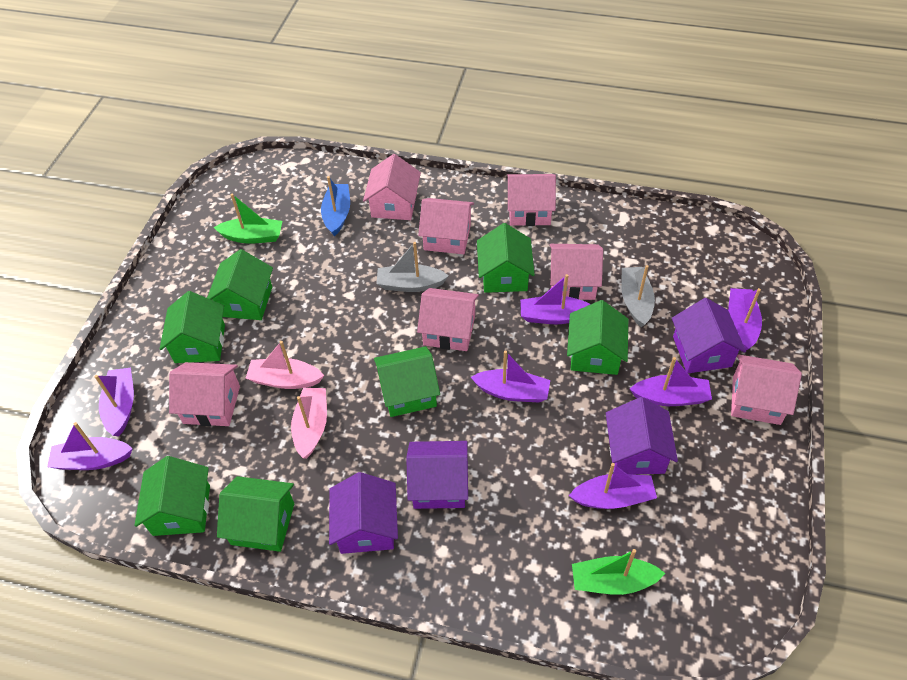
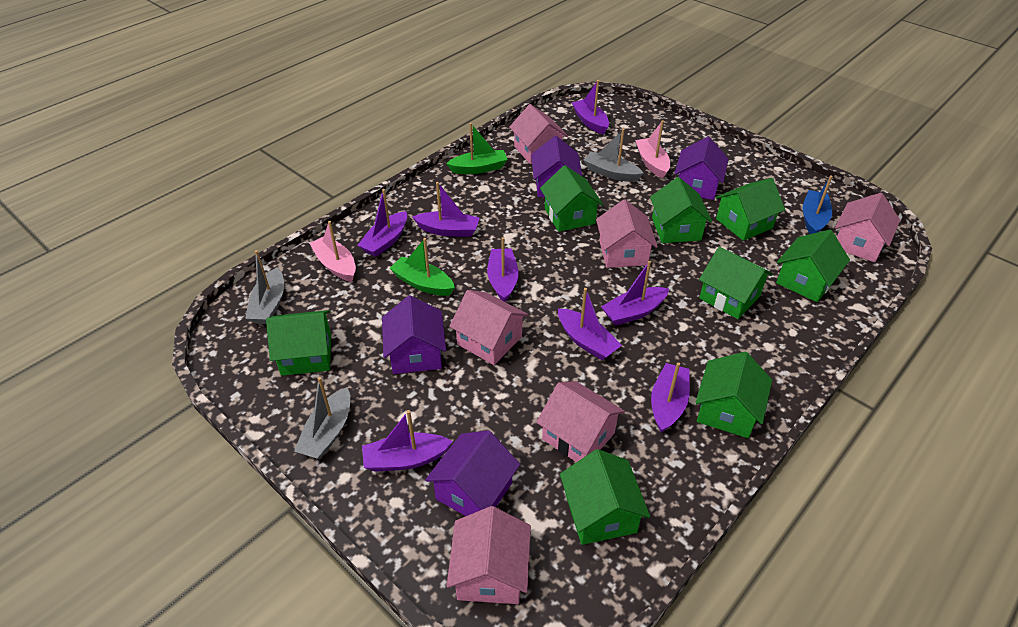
green house: 7 -> 8
grey boat: 2 -> 3
pink house: 7 -> 6
purple boat: 7 -> 8

